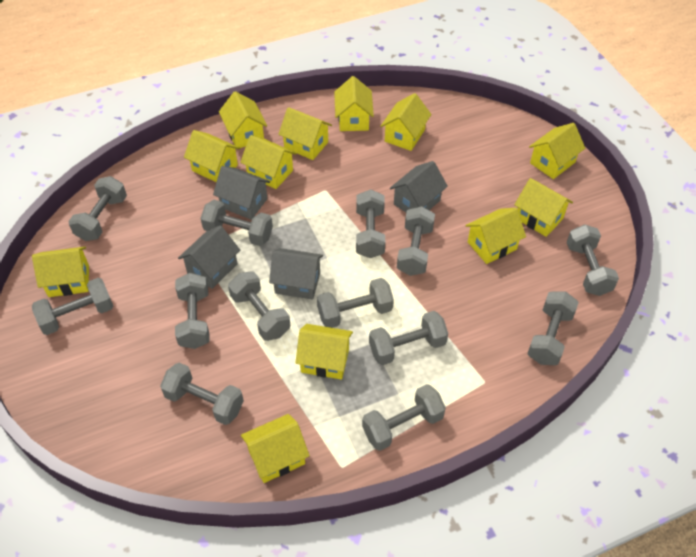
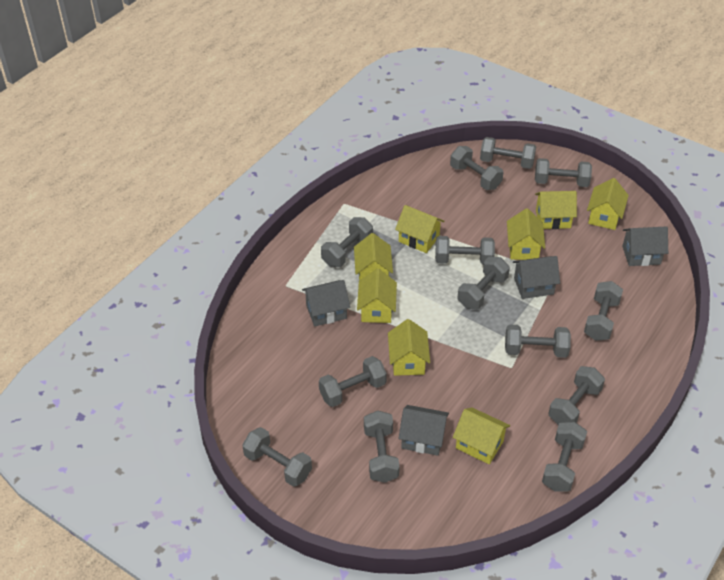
yellow house: 12 -> 8

